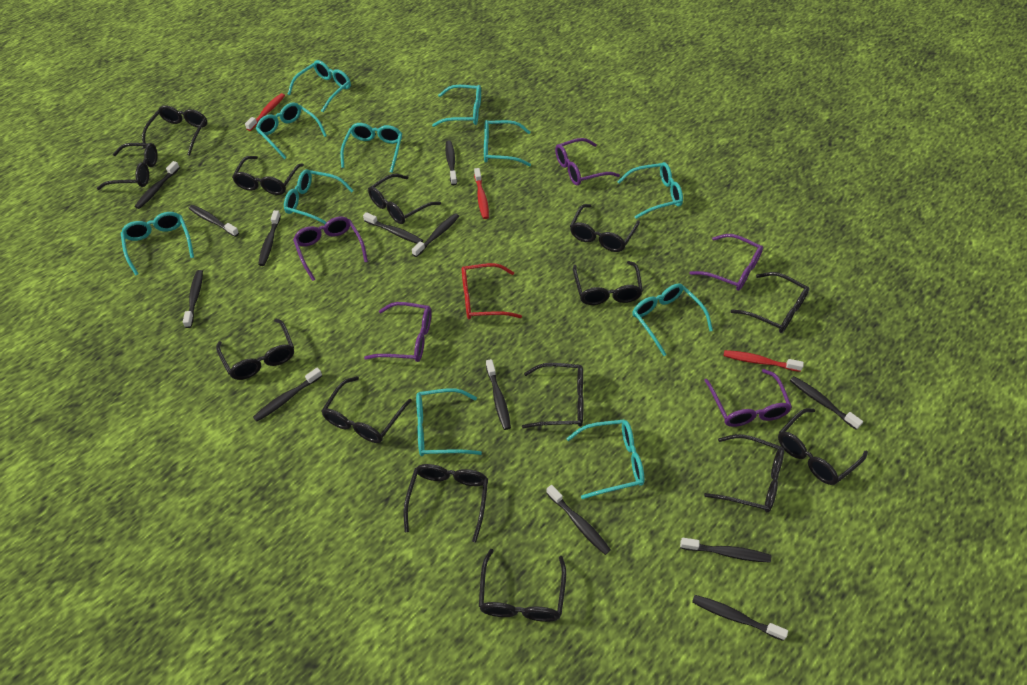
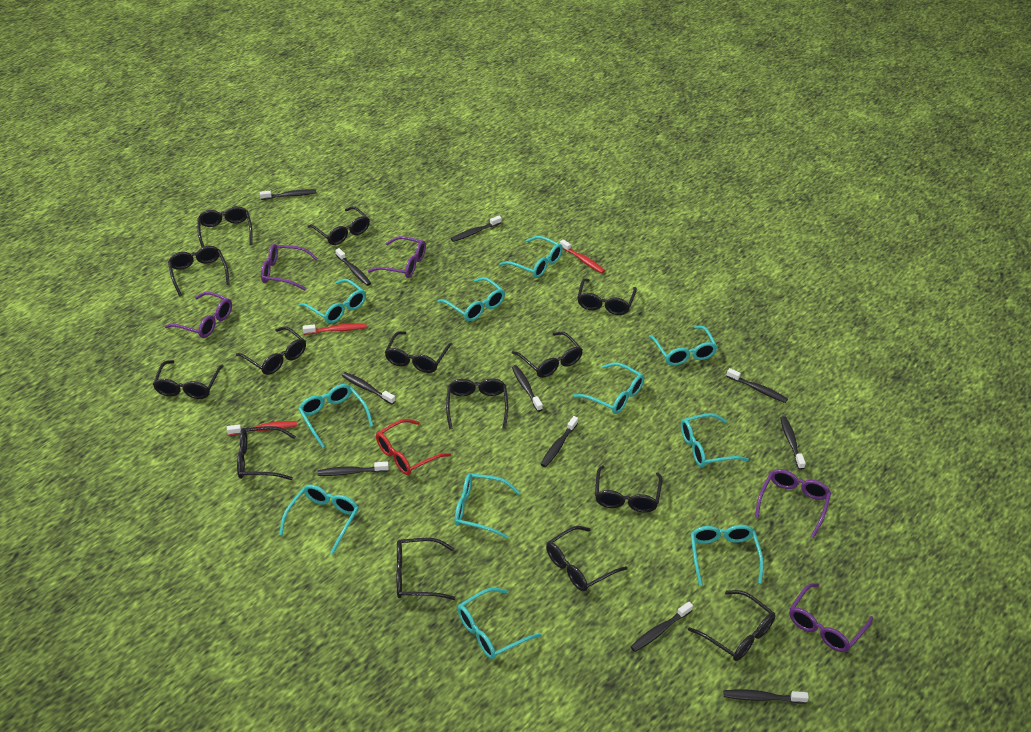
black toothbrush: 13 -> 11

